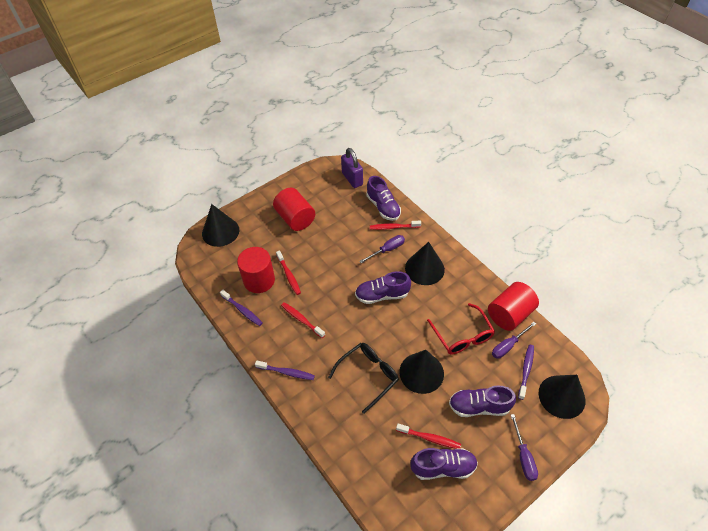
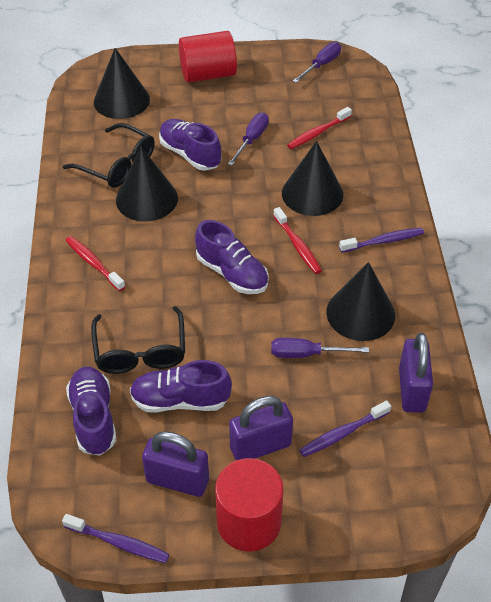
black glasses: 1 -> 2
purple padlock: 1 -> 3
red cylinder: 3 -> 2
red glasses: 1 -> 0
red toothbrush: 4 -> 3

